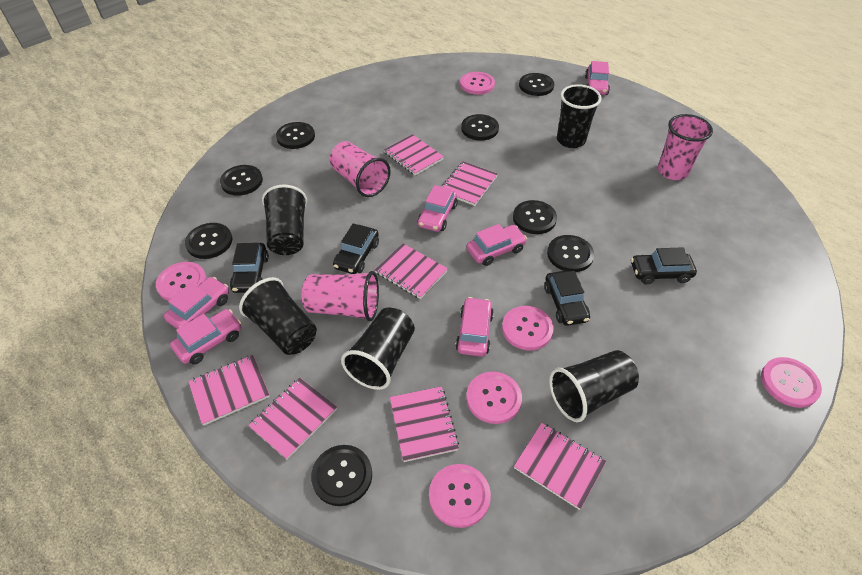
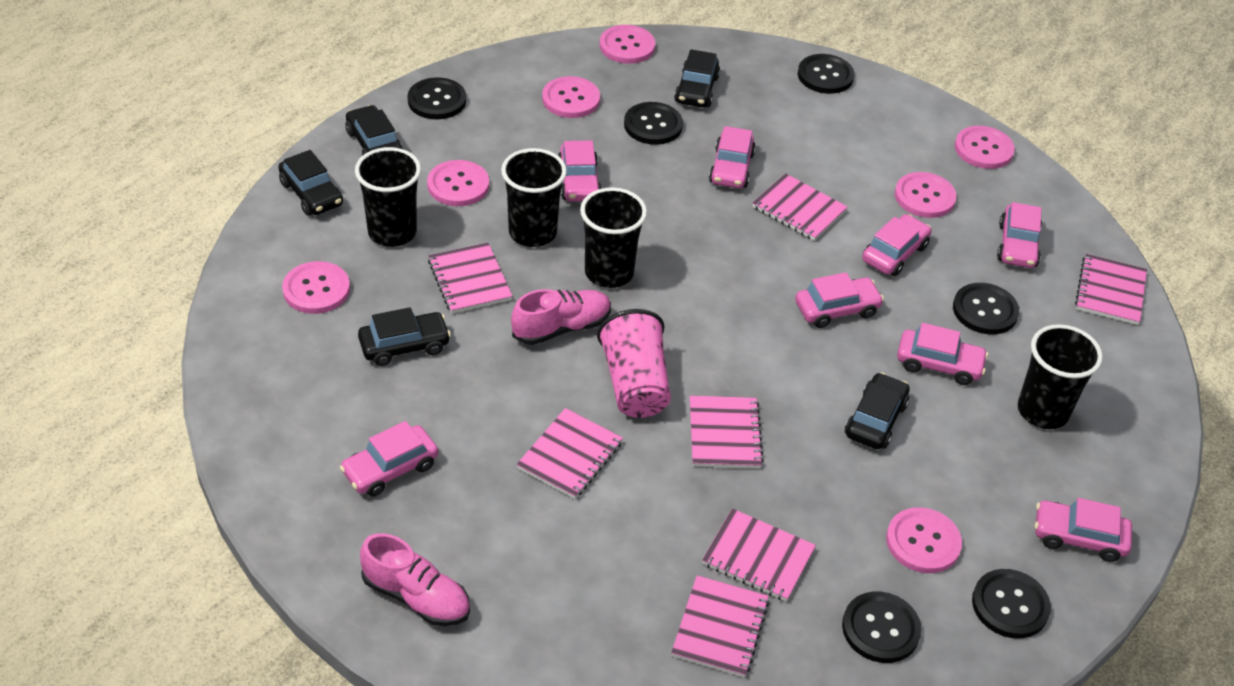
black button: 8 -> 6
black car: 4 -> 5
black cup: 5 -> 4
pink button: 6 -> 7
pink car: 6 -> 8
pink cup: 3 -> 1
pink shoe: 0 -> 2

